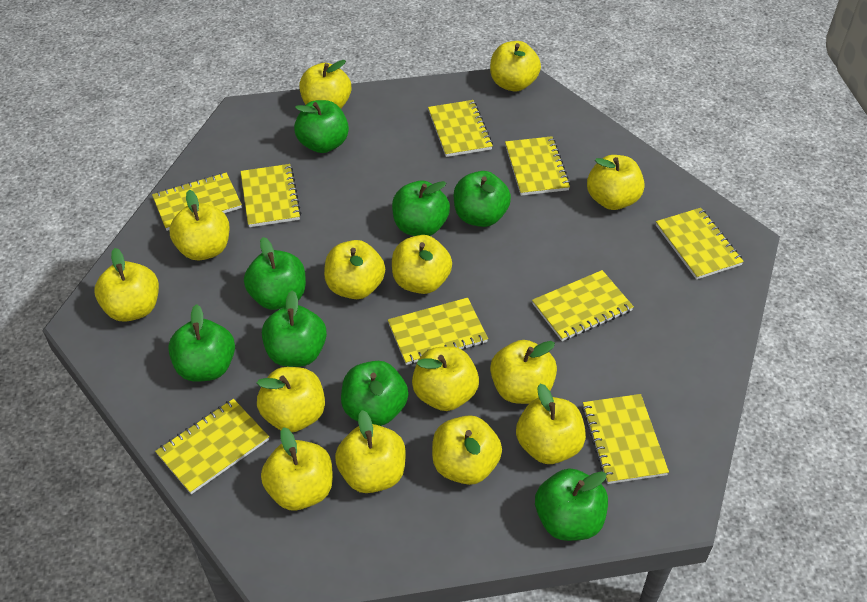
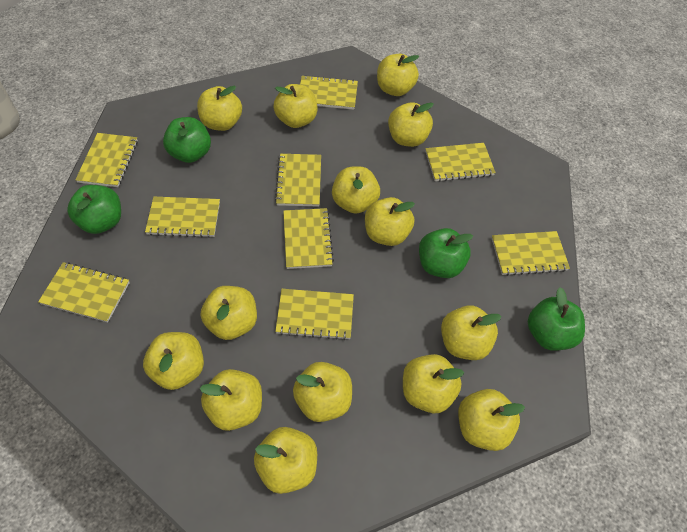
green apple: 8 -> 4

